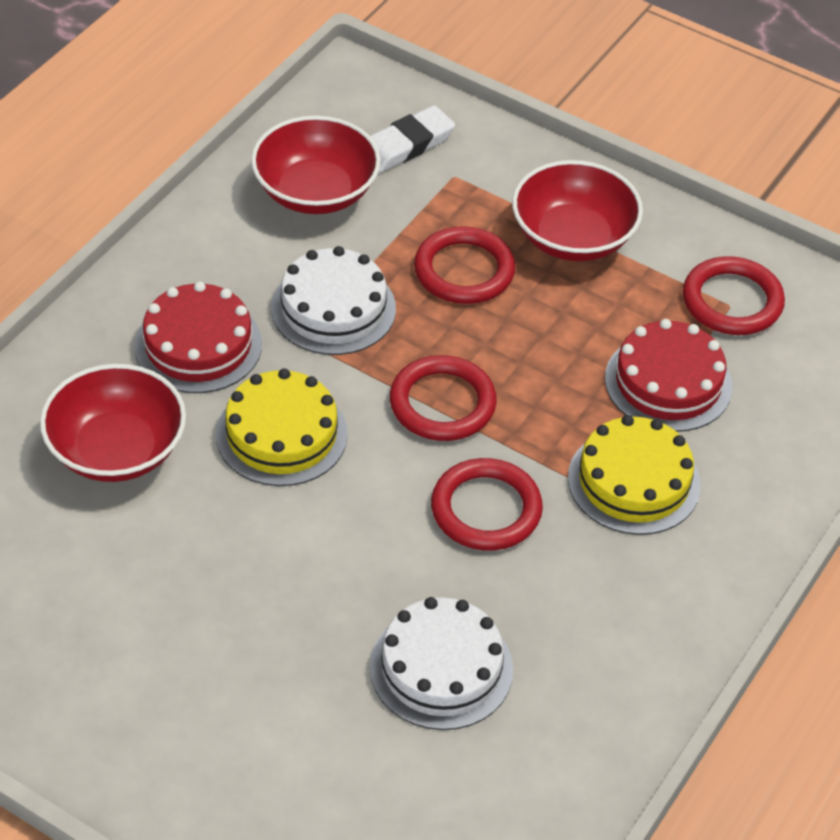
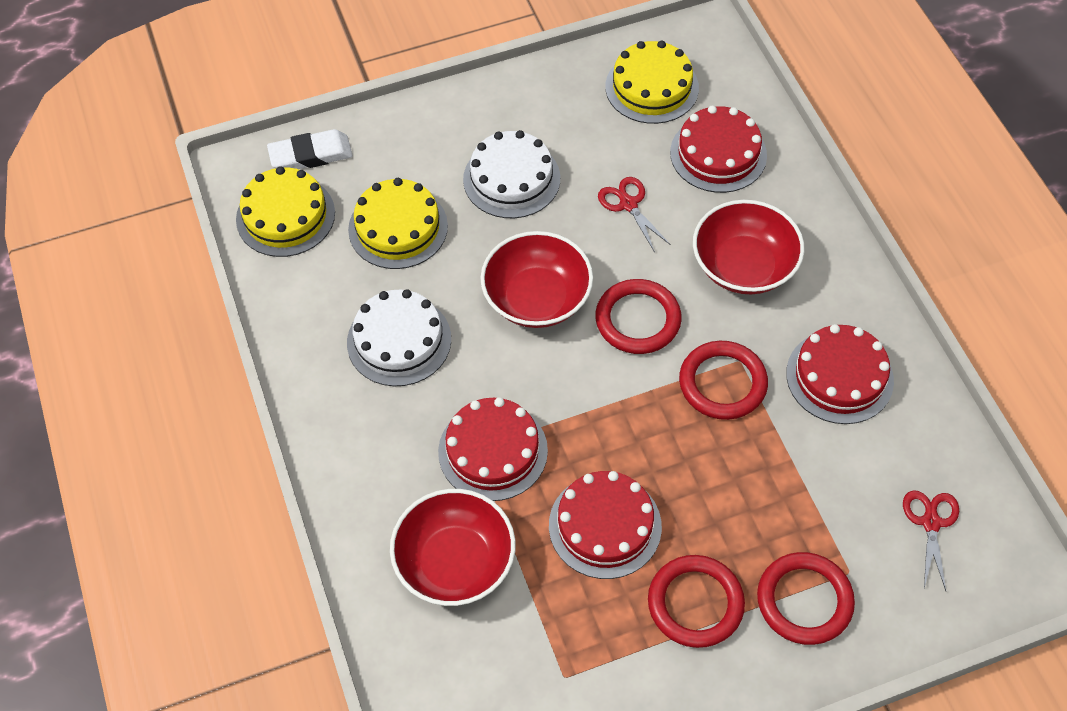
red cake: 2 -> 4
red scissors: 0 -> 2
yellow cake: 2 -> 3

